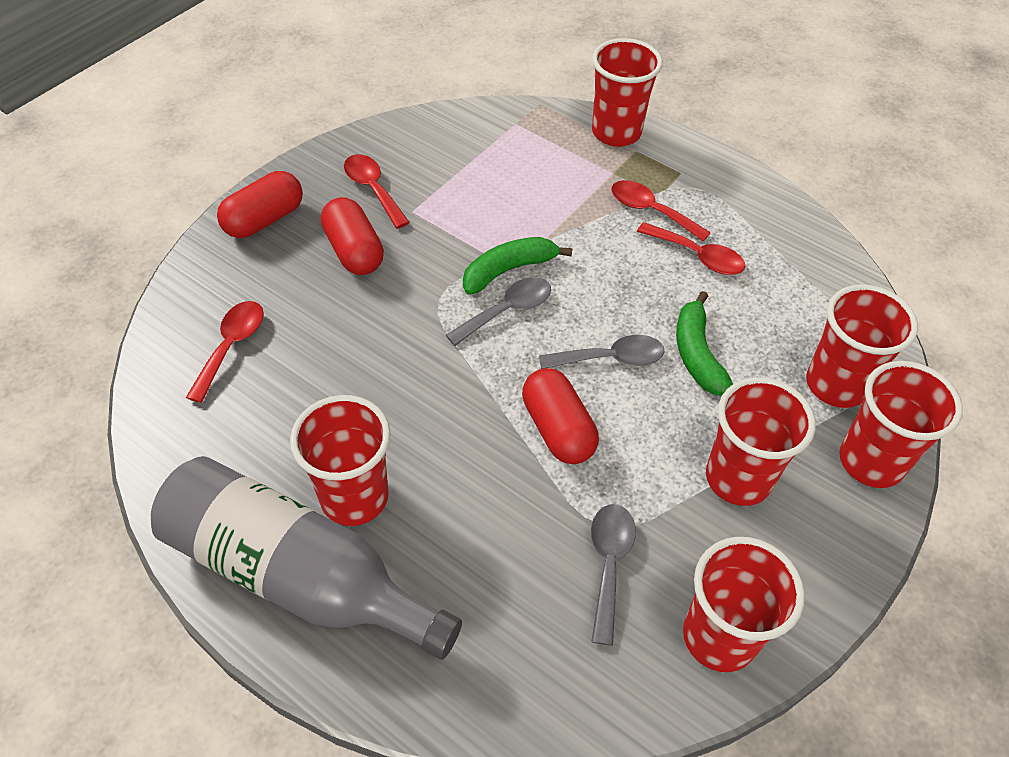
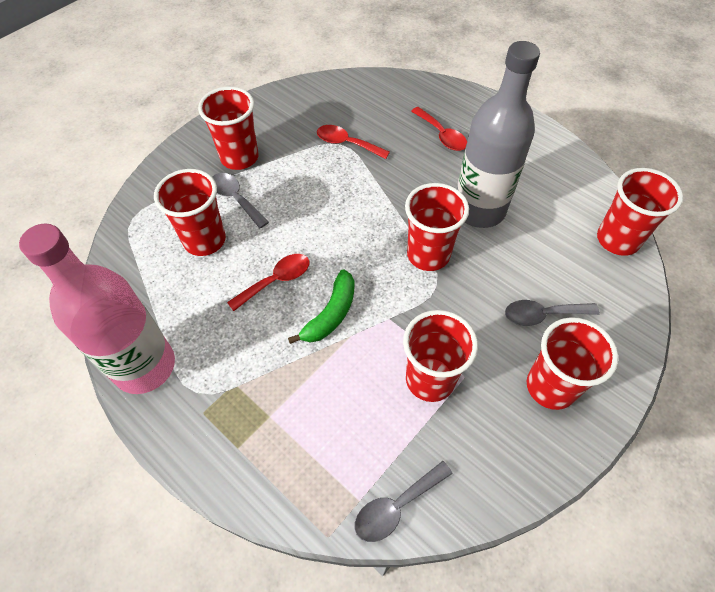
green banana: 2 -> 1
pink bottle: 0 -> 1
red capsule: 3 -> 0
red spoon: 4 -> 3

